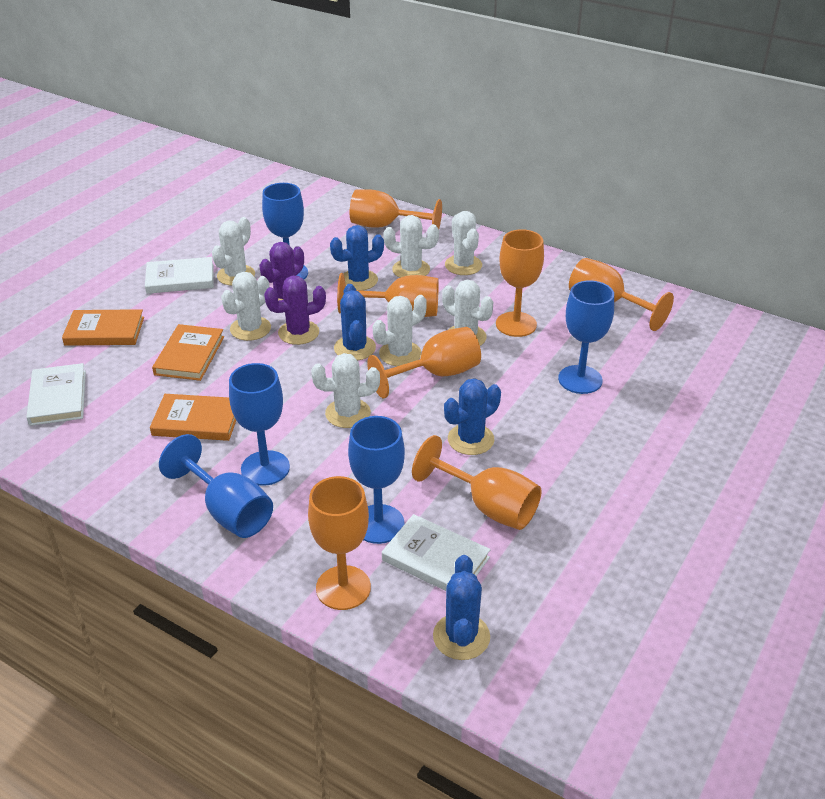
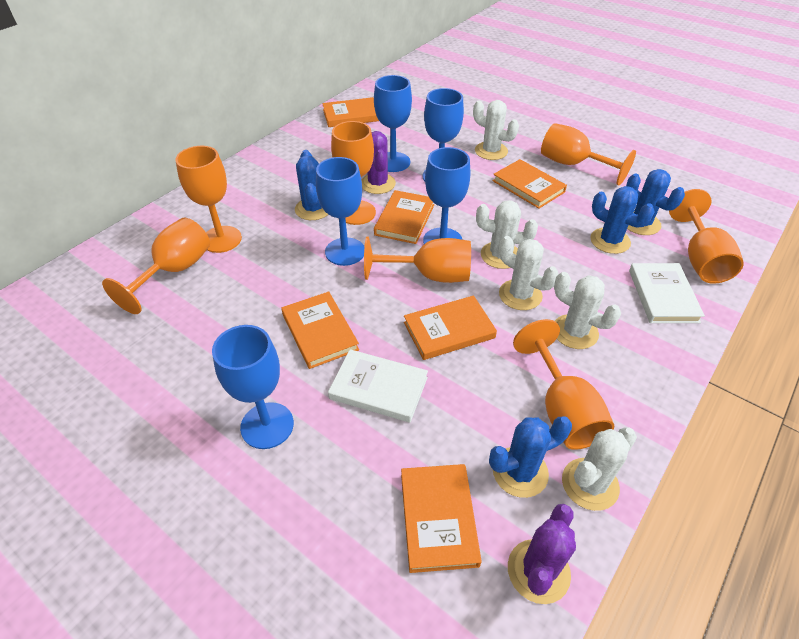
orange book: 3 -> 6
white book: 3 -> 2
white cactus: 7 -> 5

